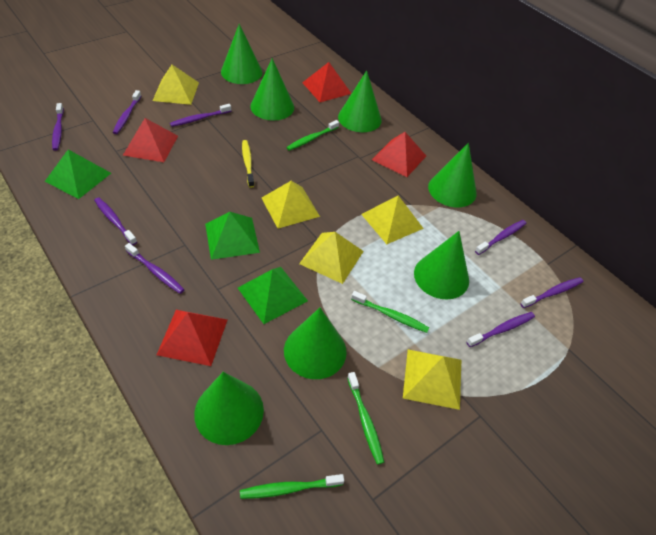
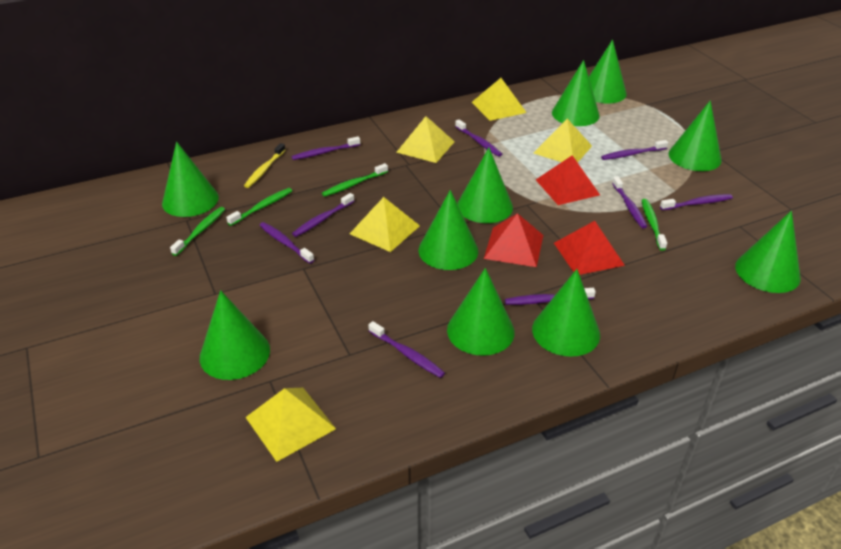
green cone: 7 -> 10
green pyramid: 3 -> 0
purple toothbrush: 8 -> 9
red pyramid: 4 -> 3

